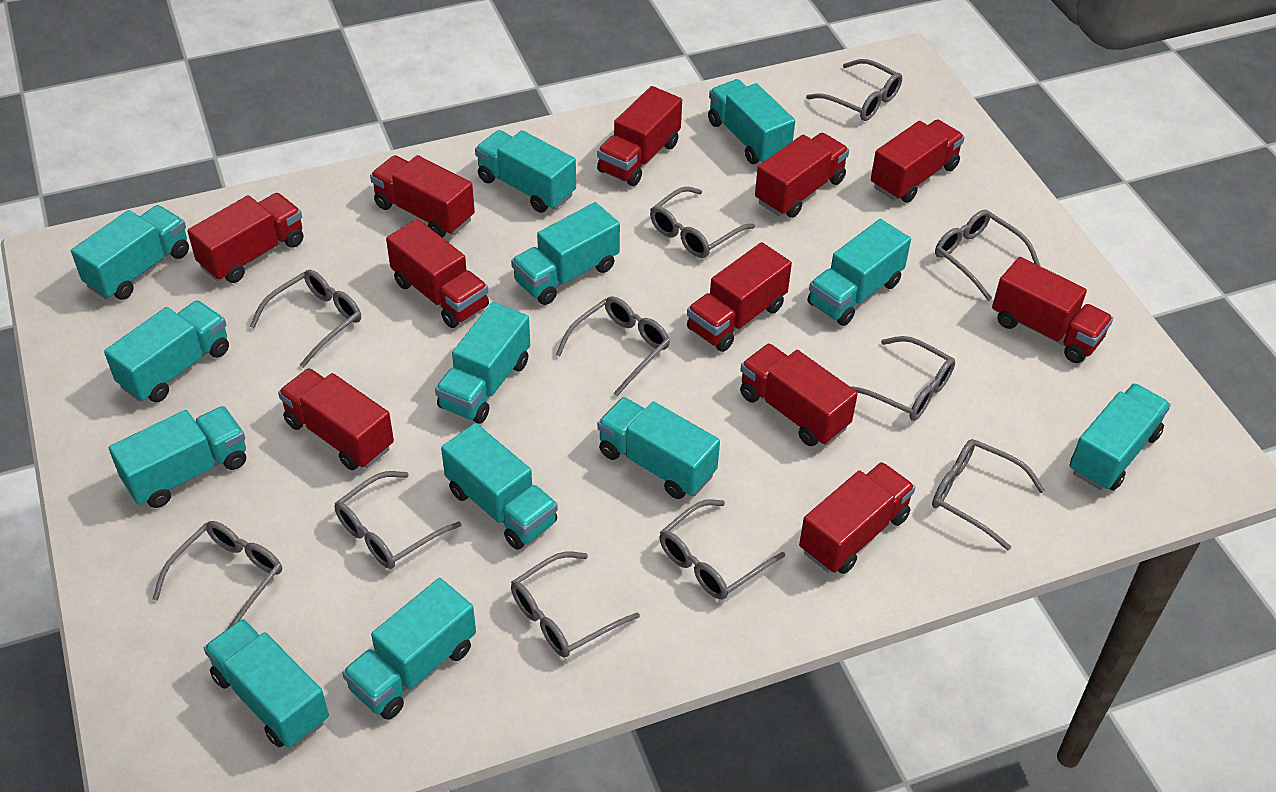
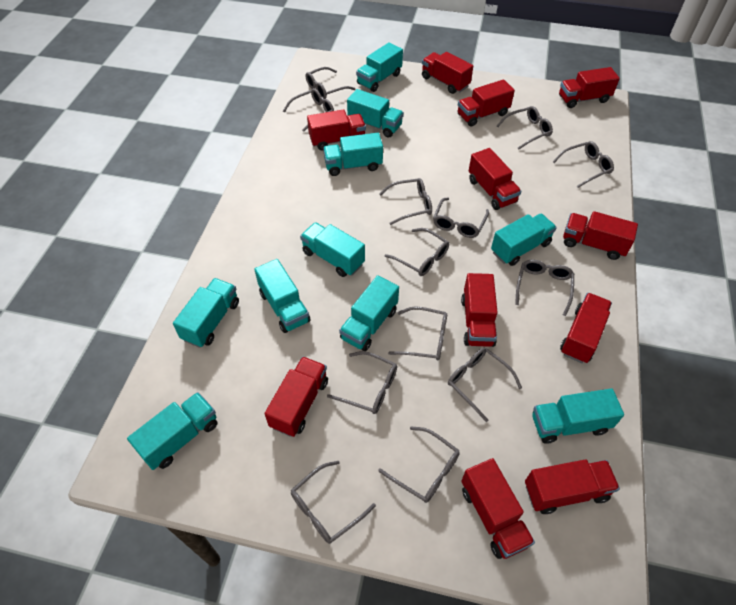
grey glasses: 11 -> 13
turquoise truck: 13 -> 10

